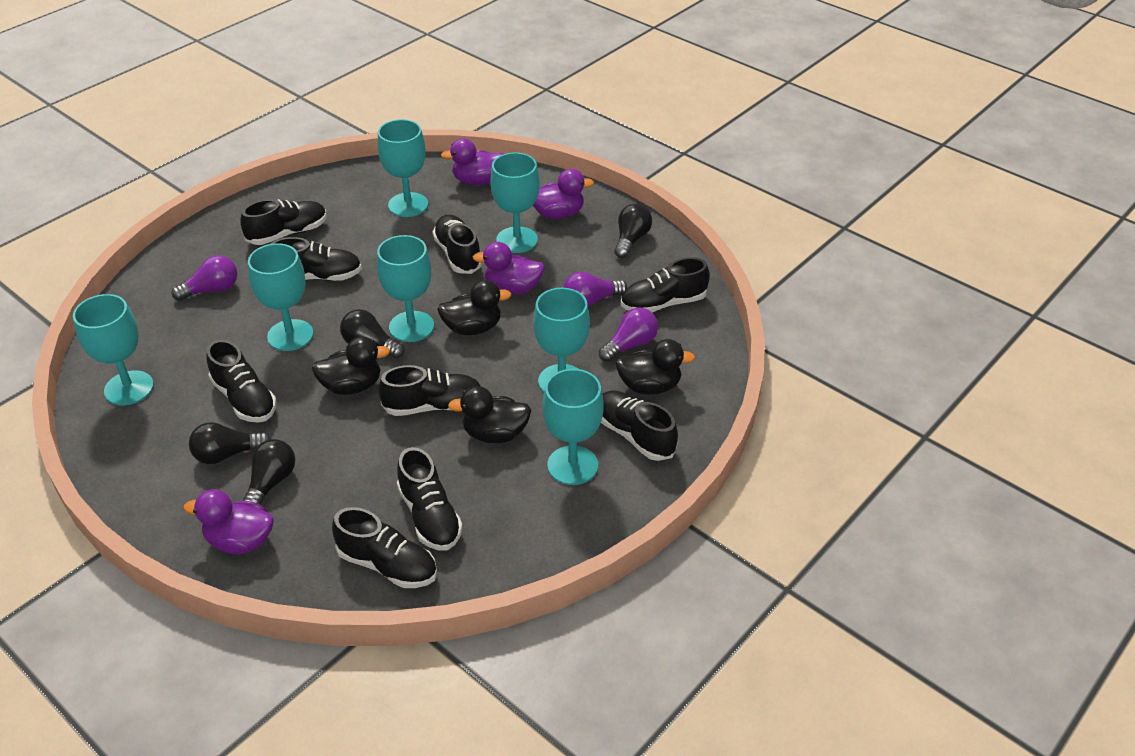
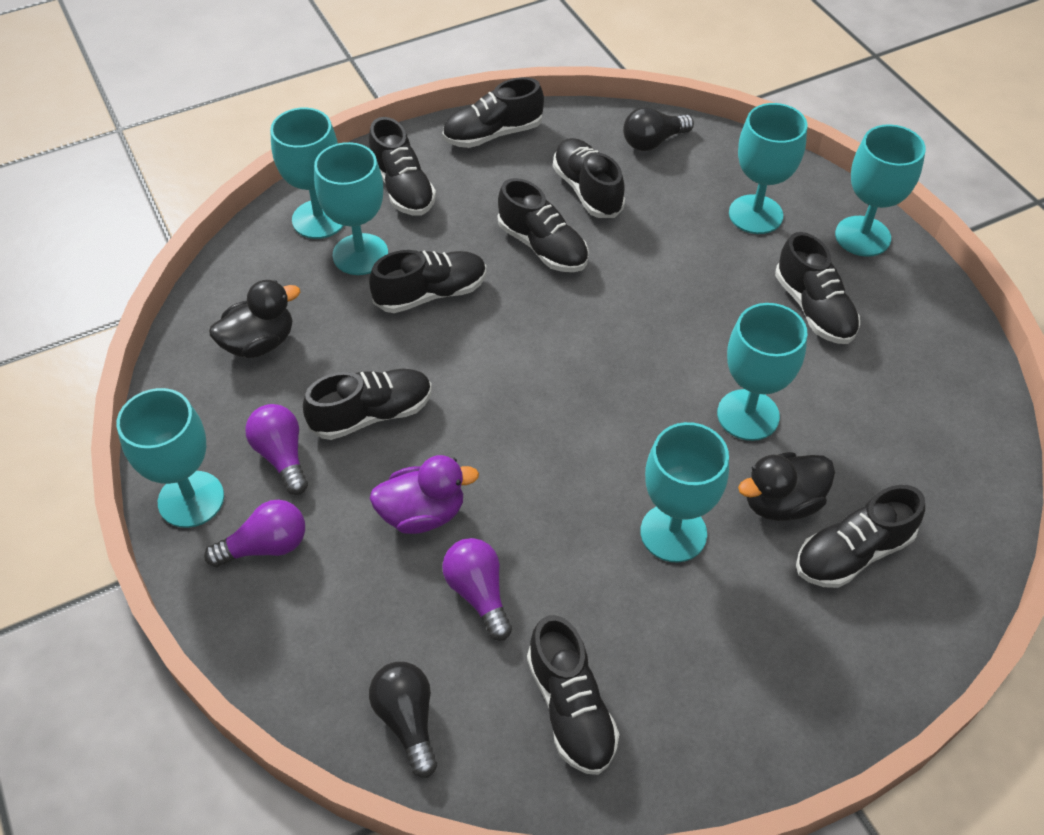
black duck: 4 -> 2
black light bulb: 4 -> 2
purple duck: 4 -> 1

